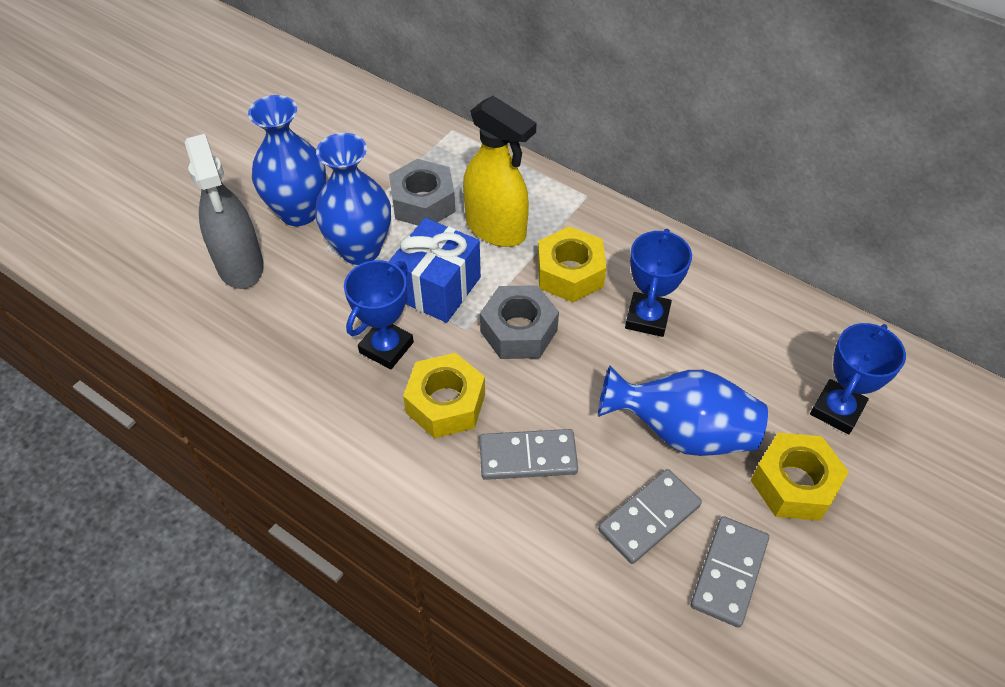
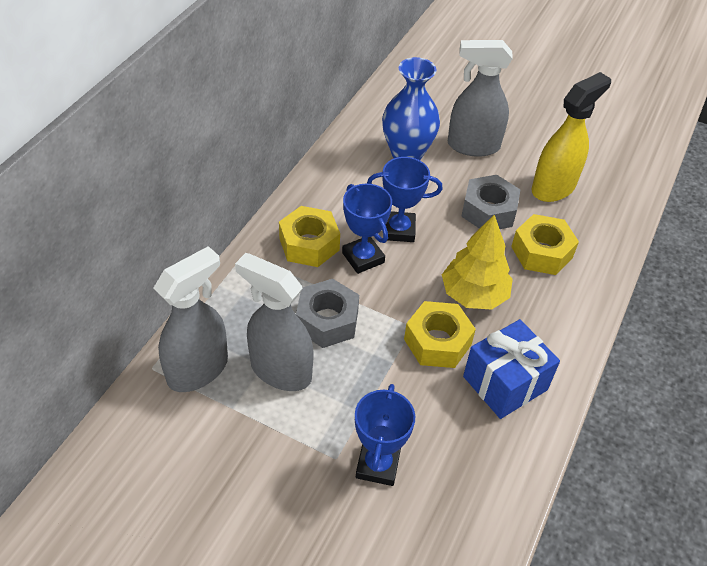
blue vase: 3 -> 1
grey domino: 3 -> 0
grey spray bottle: 1 -> 3
yellow tree: 0 -> 1

